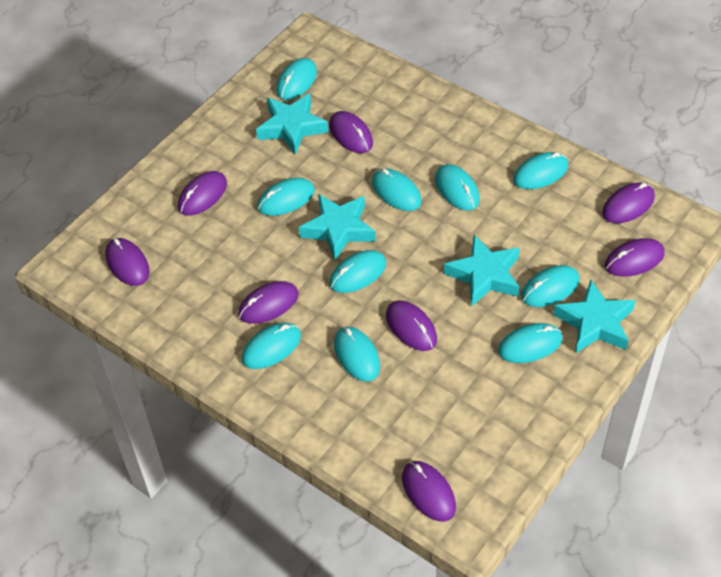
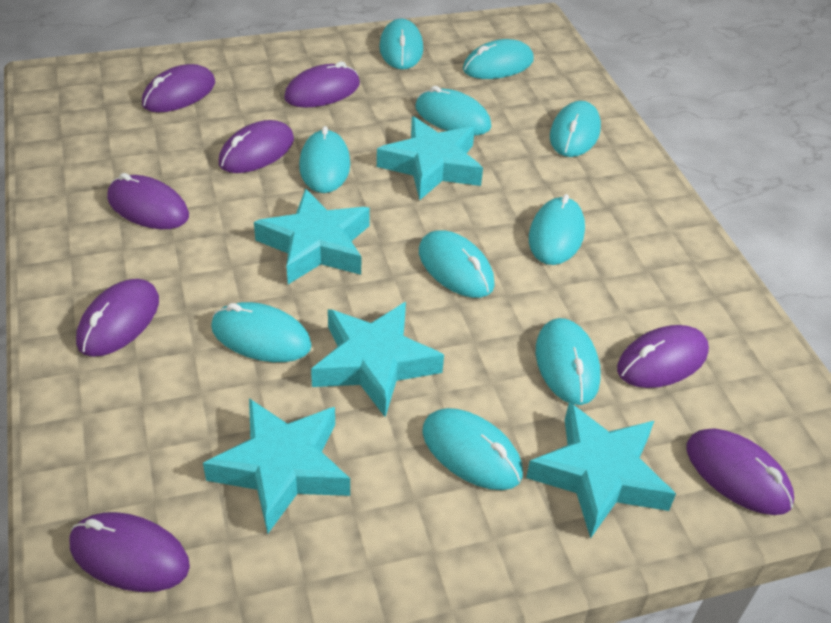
turquoise star: 4 -> 5

